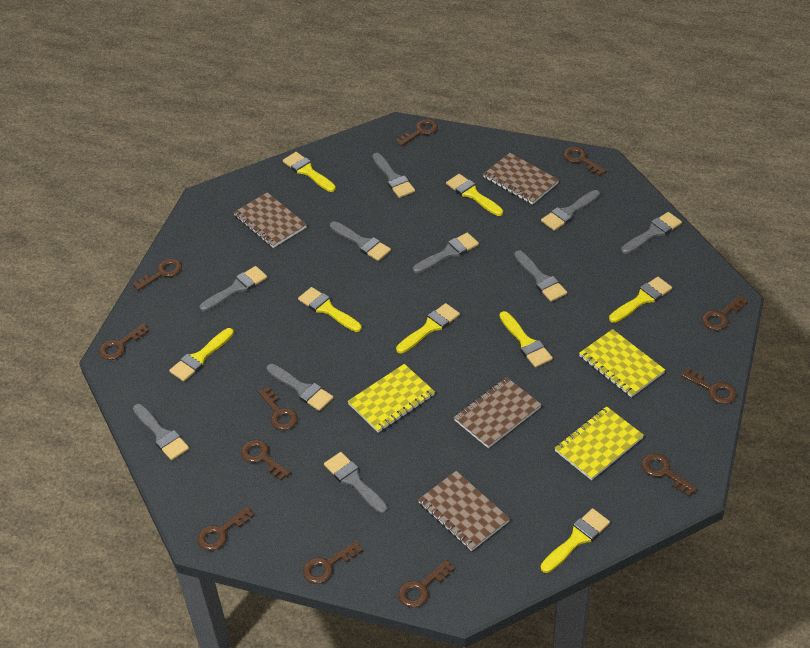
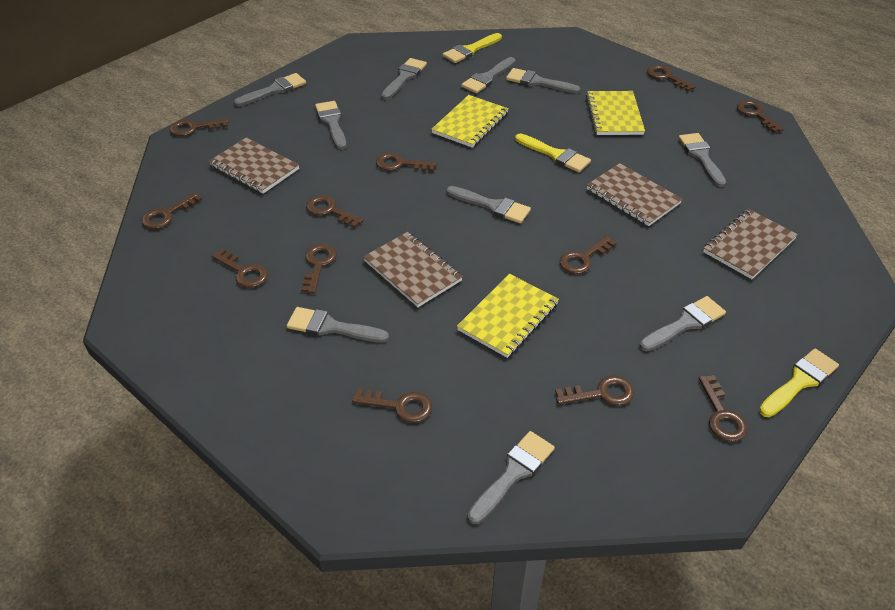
yellow brush: 8 -> 3

